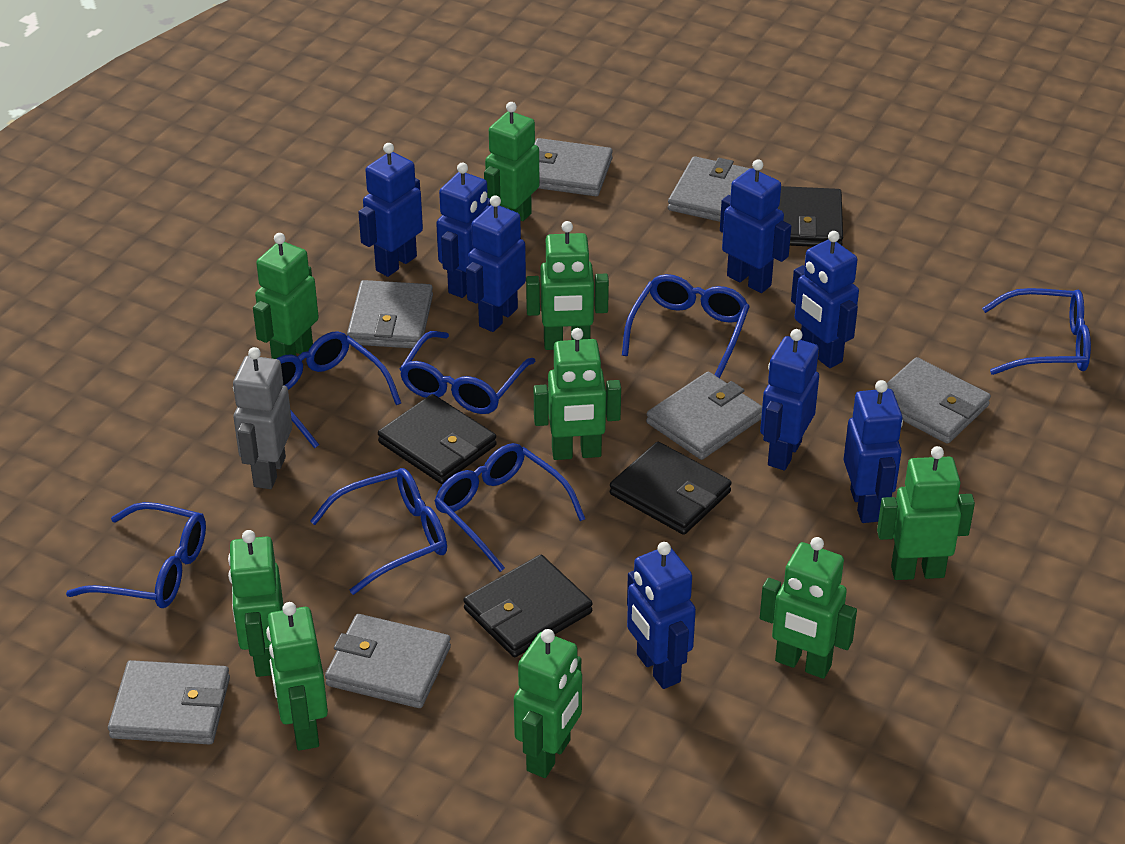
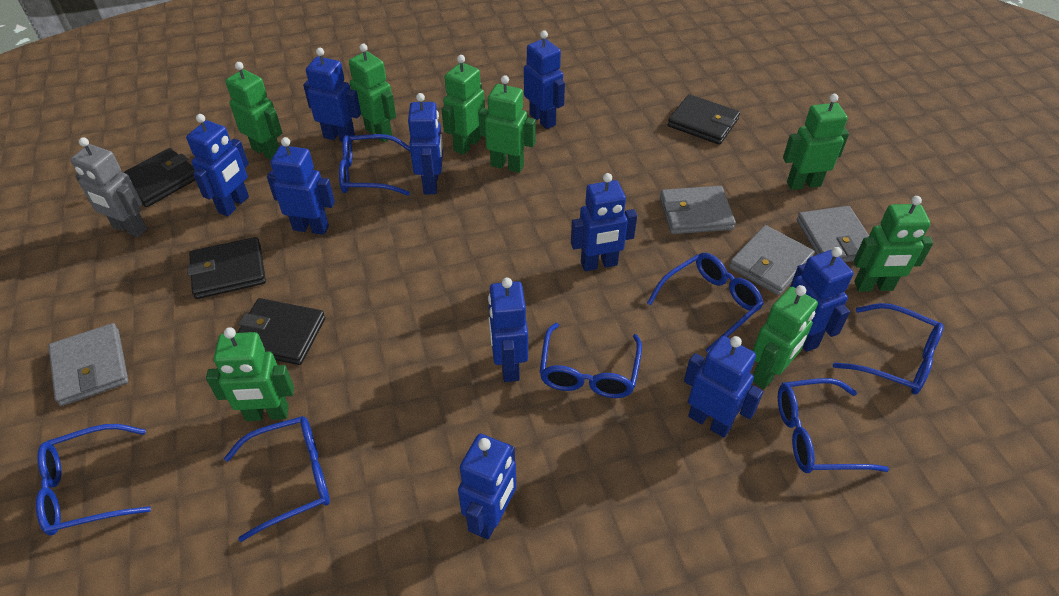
blue robot: 8 -> 10
green robot: 9 -> 8
grey wallet: 7 -> 4

